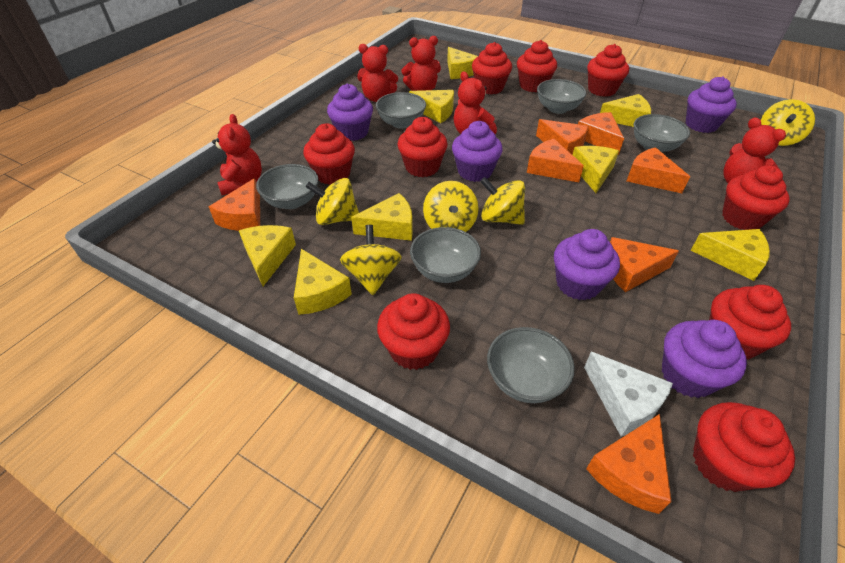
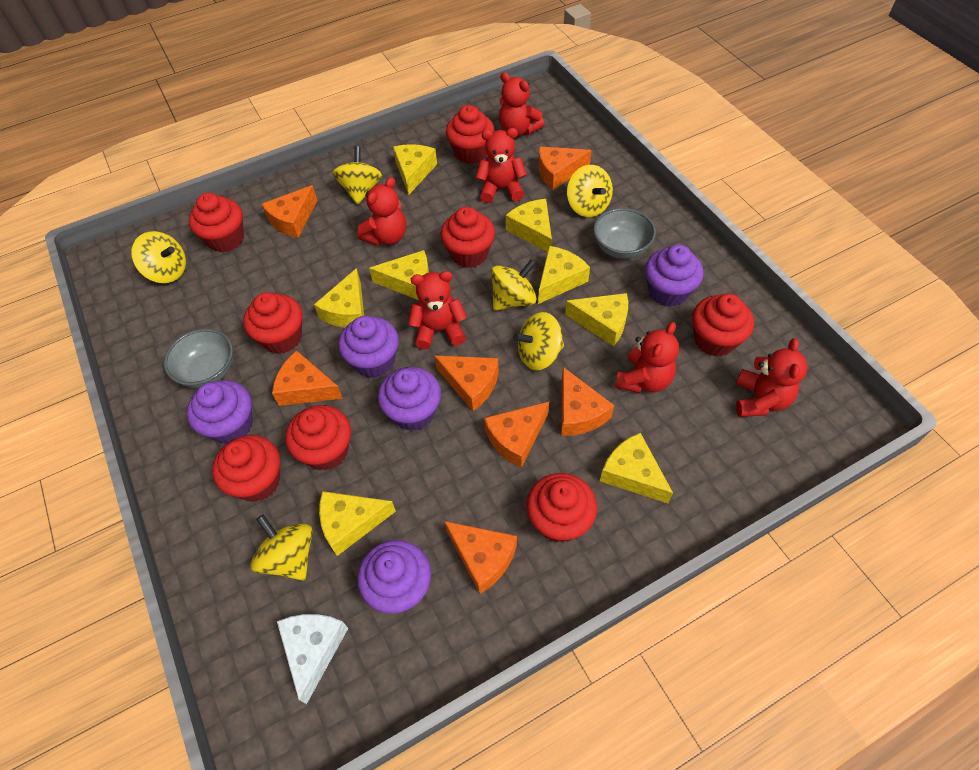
grey bowl: 6 -> 2
red cupcake: 9 -> 8
red teddy bear: 5 -> 6
yellow spinning top: 5 -> 6

